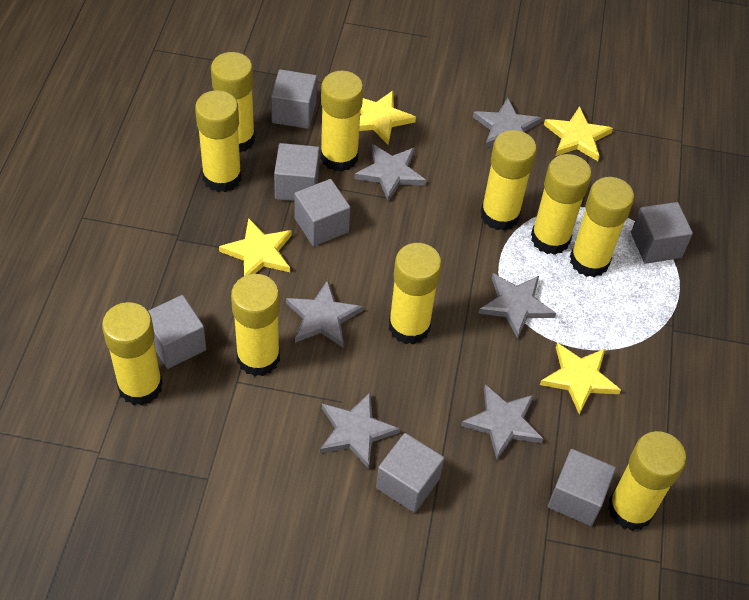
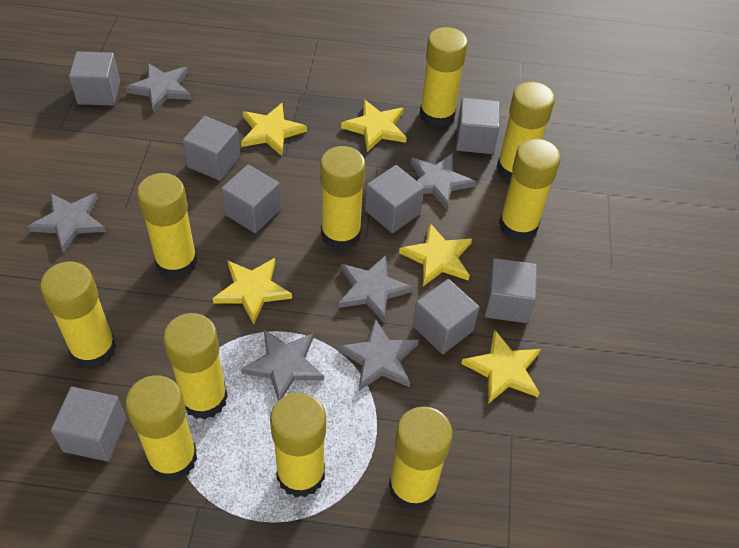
grey cube: 7 -> 8
yellow star: 4 -> 5

